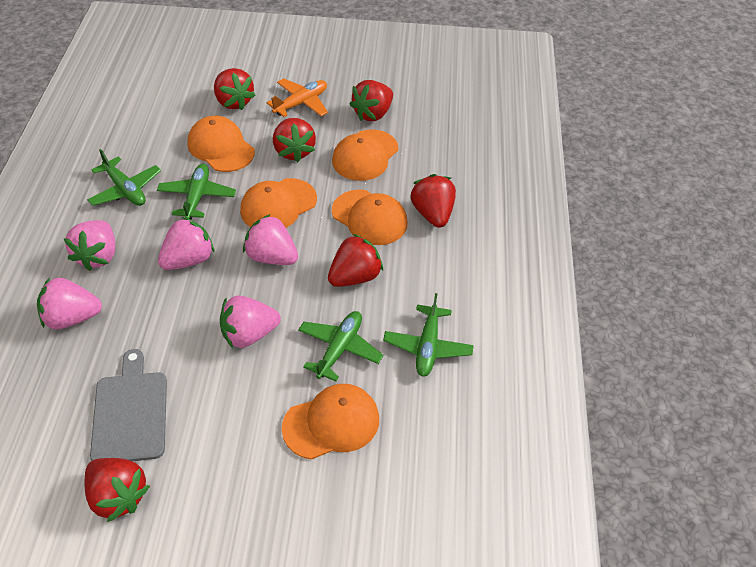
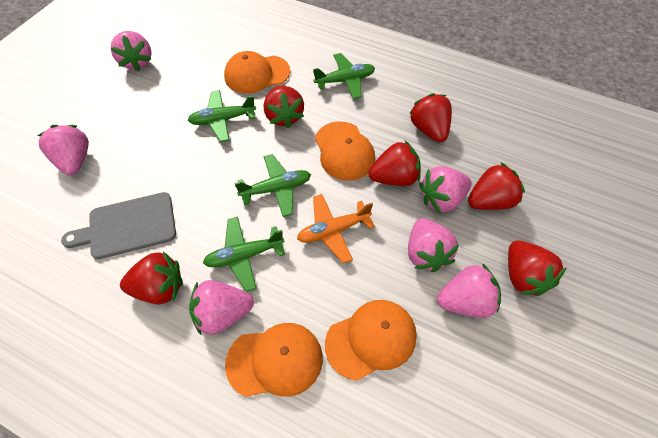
orange cap: 5 -> 4
pink strawberry: 5 -> 6

